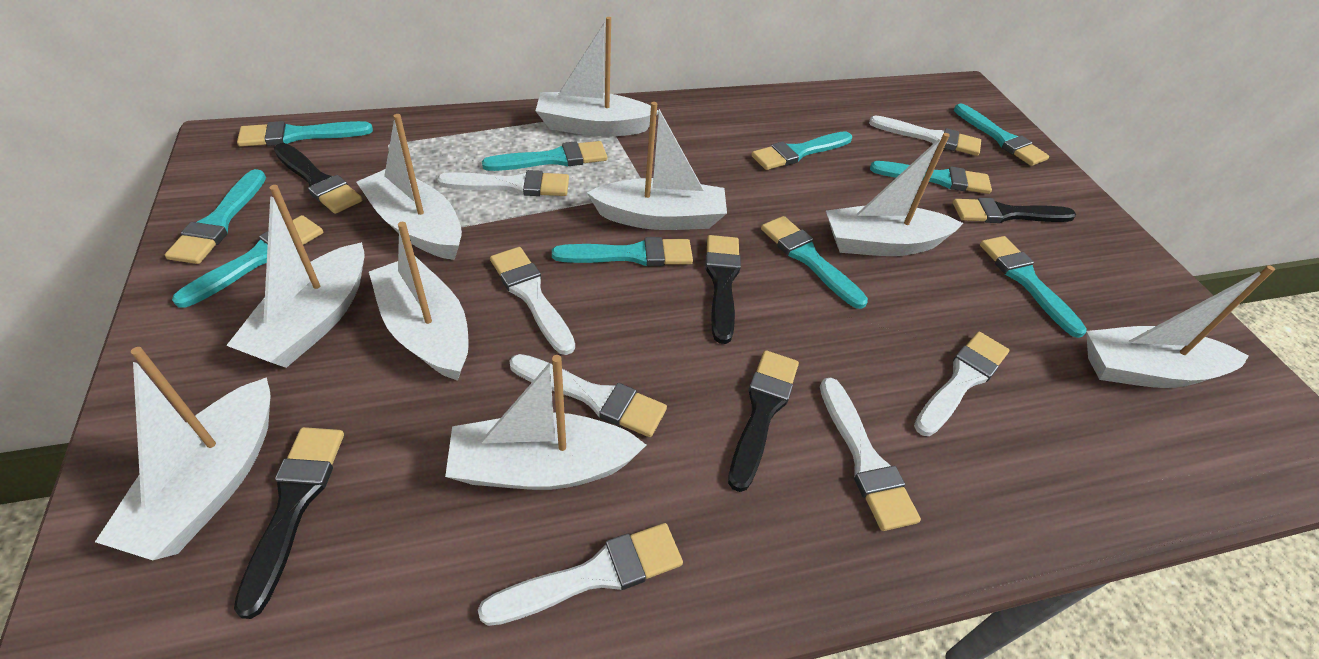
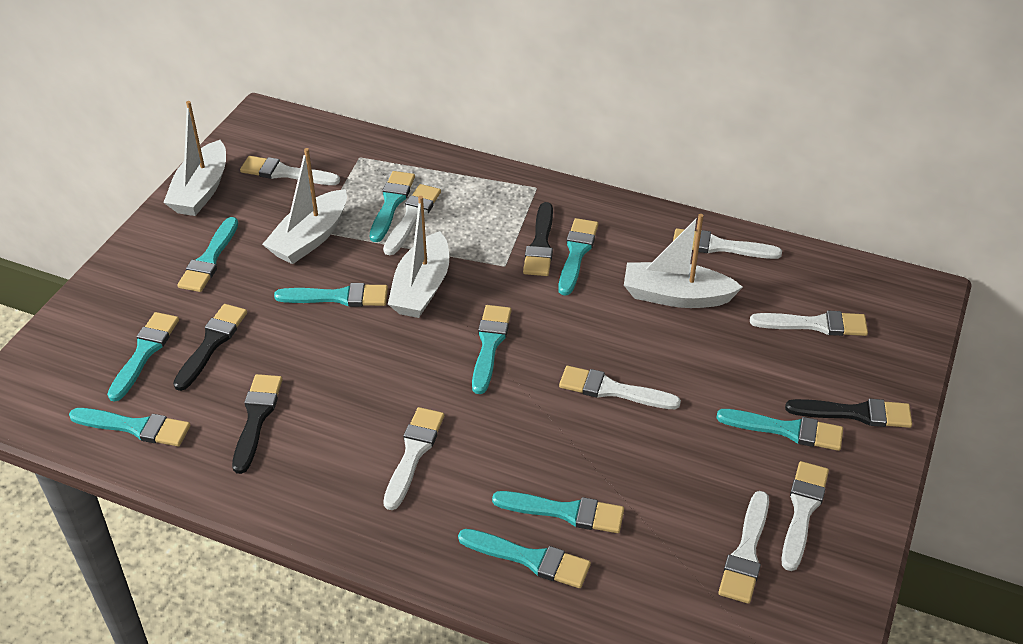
black brush: 5 -> 4
white boat: 9 -> 4
white brush: 7 -> 8

